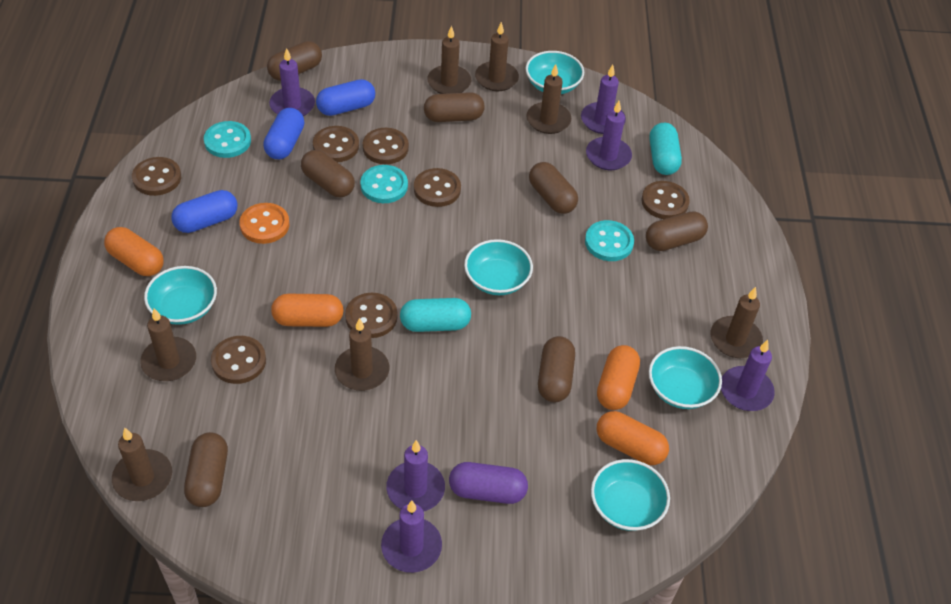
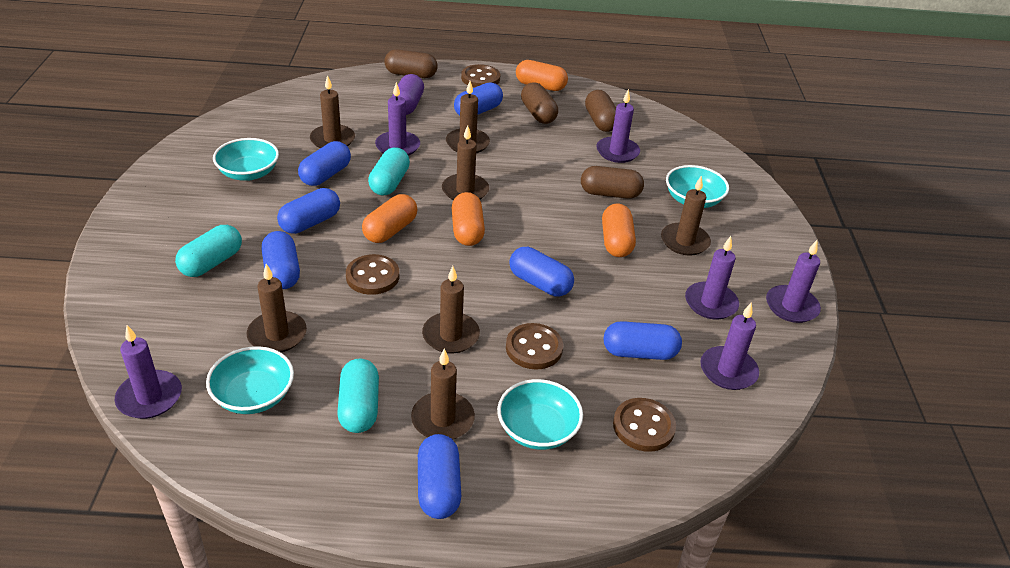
blue capsule: 3 -> 7
brown button: 7 -> 4
brown capsule: 7 -> 4
orange button: 1 -> 0
turquoise bowl: 5 -> 4
turquoise button: 3 -> 0
turquoise capsule: 2 -> 3

